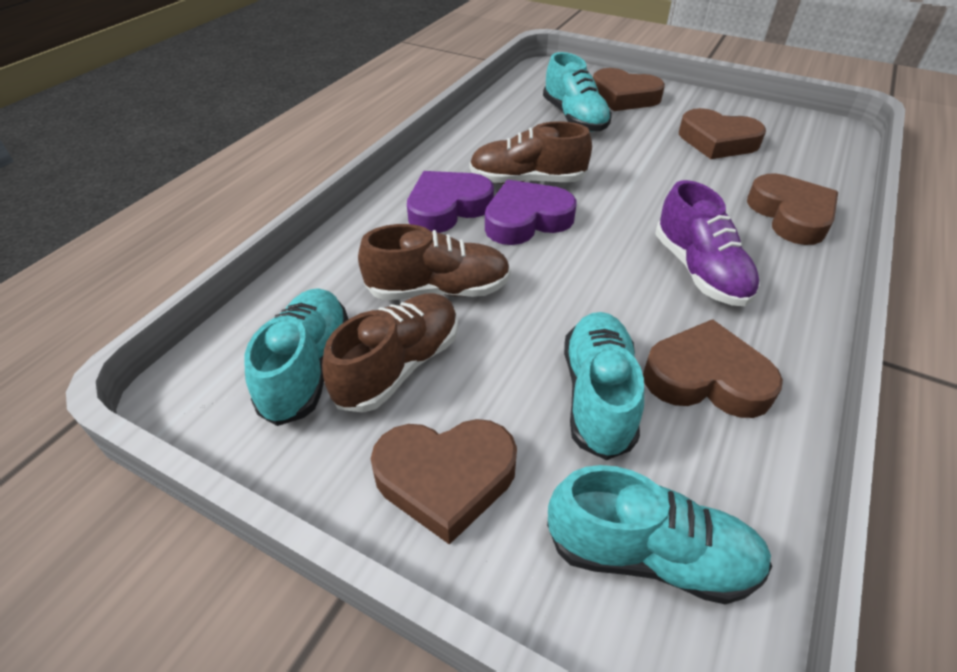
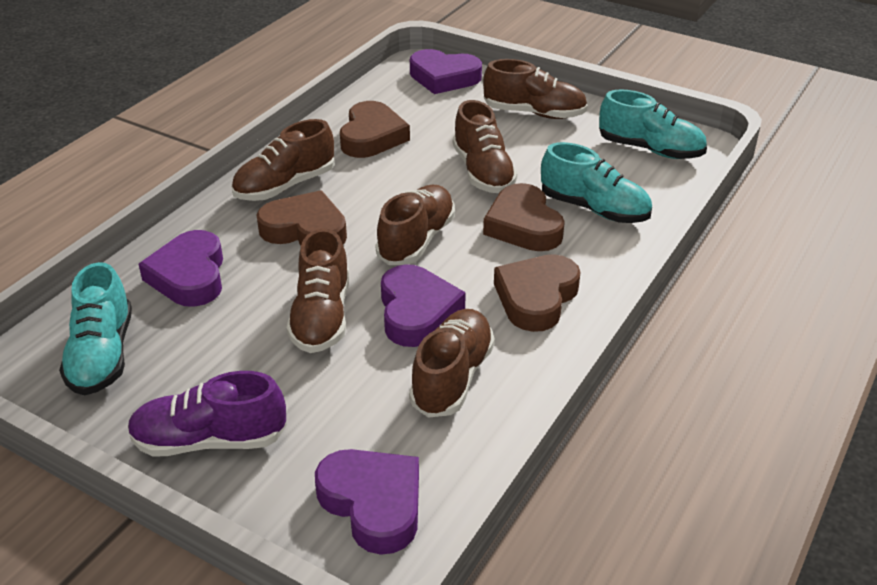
brown heart: 5 -> 4
brown shoe: 3 -> 6
purple heart: 2 -> 4
turquoise shoe: 4 -> 3

